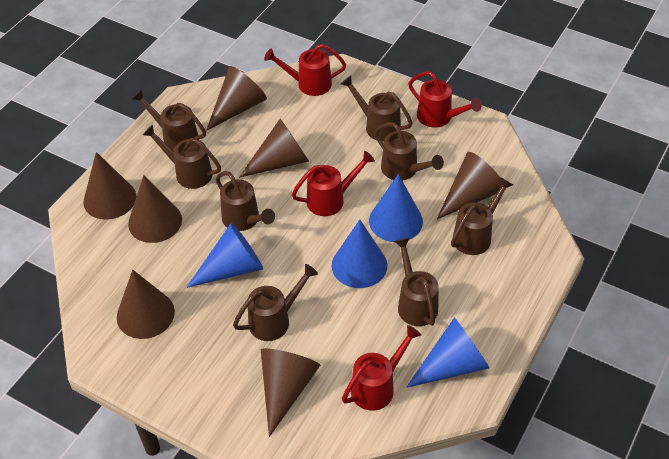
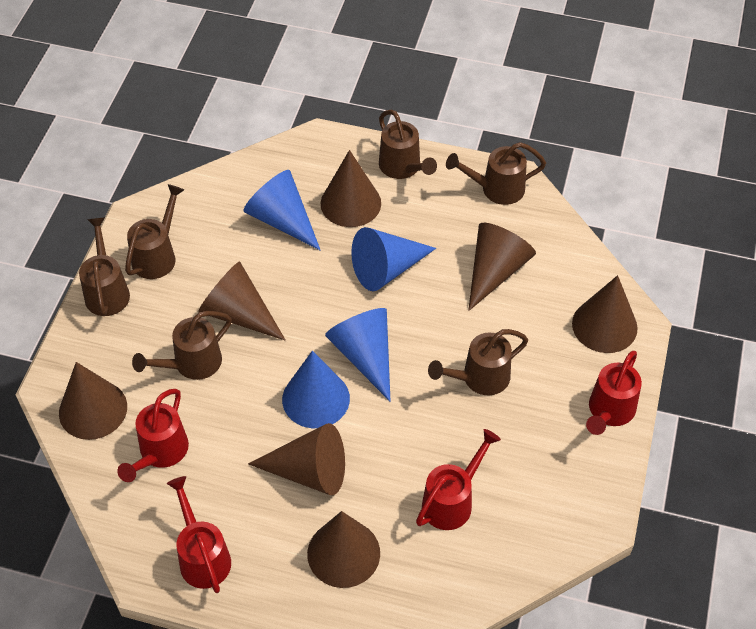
brown watering can: 8 -> 6

